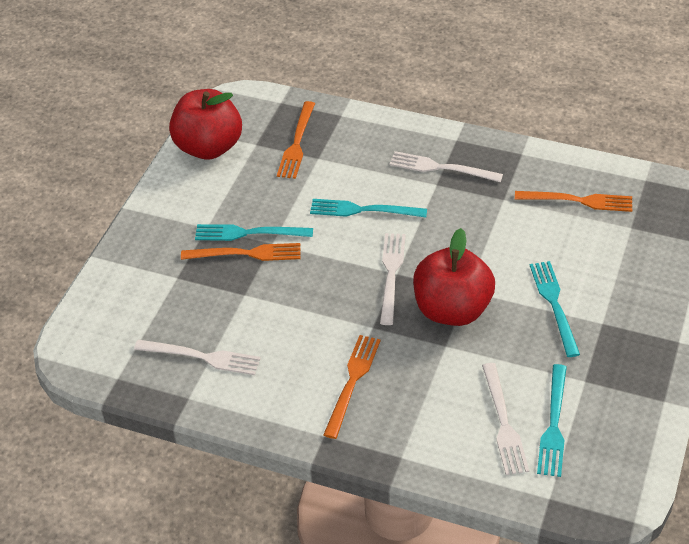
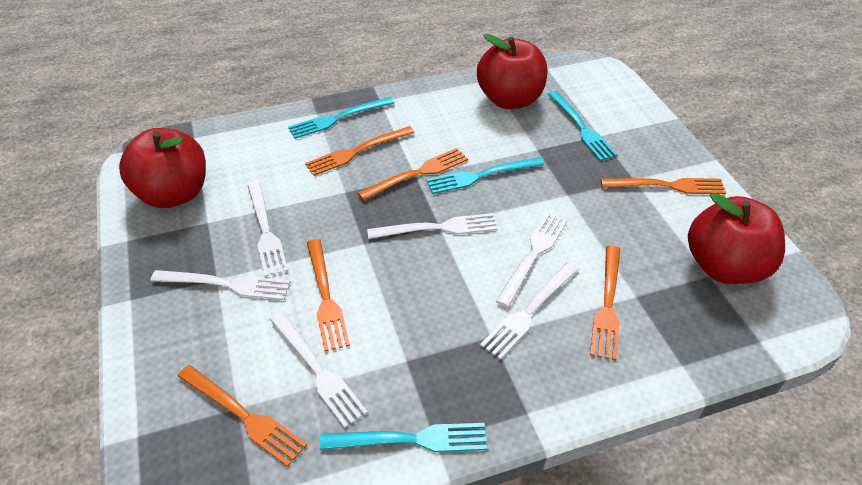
orange fork: 4 -> 6
red apple: 2 -> 3
white fork: 4 -> 6

